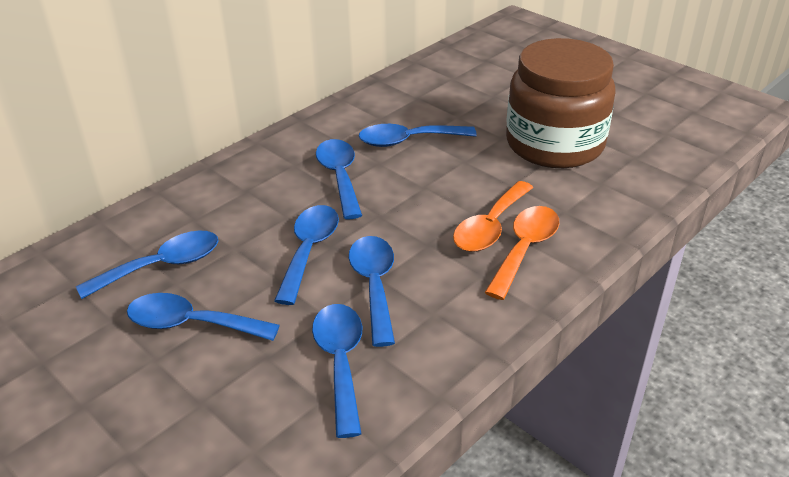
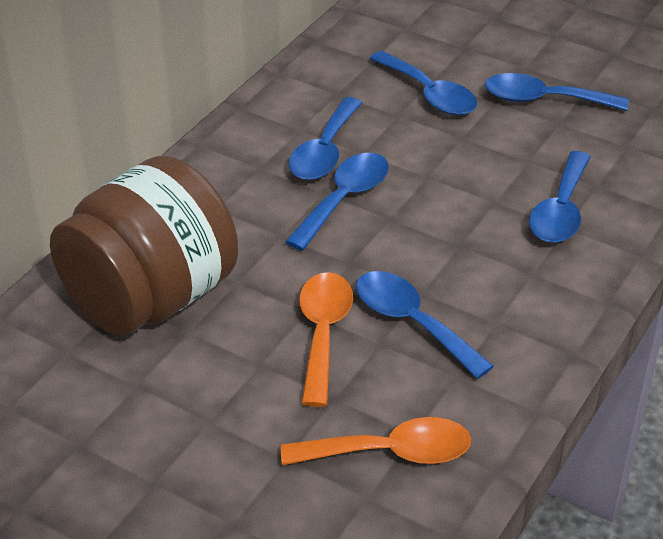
blue spoon: 7 -> 6

